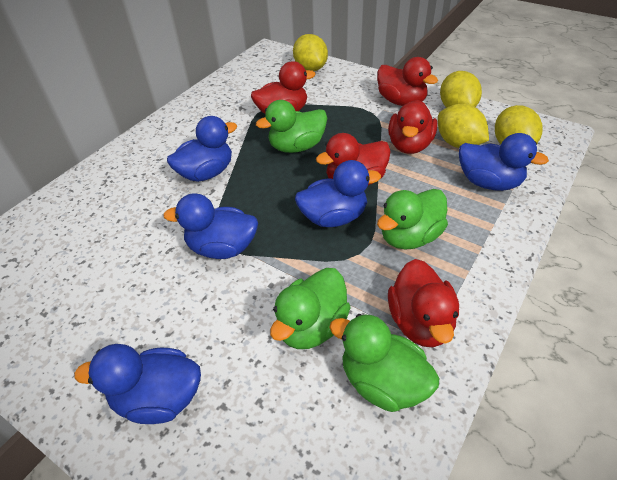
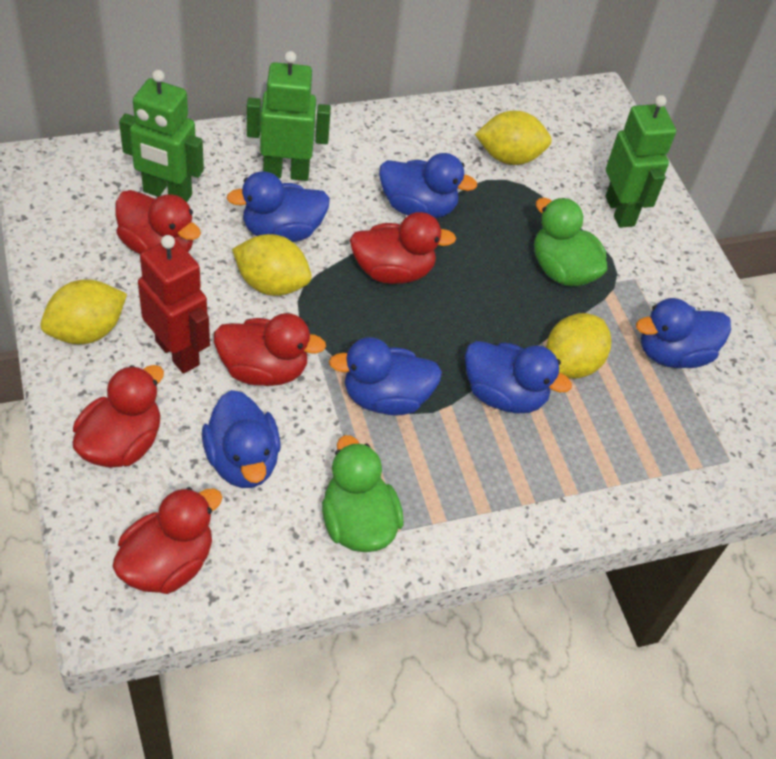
blue duck: 5 -> 6
green duck: 4 -> 2
green robot: 0 -> 3
red robot: 0 -> 1

